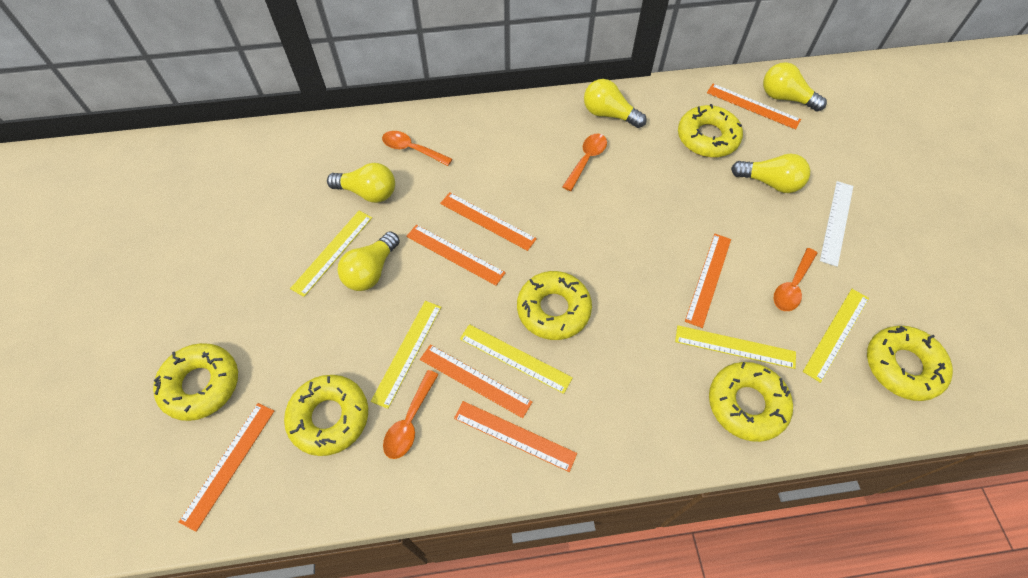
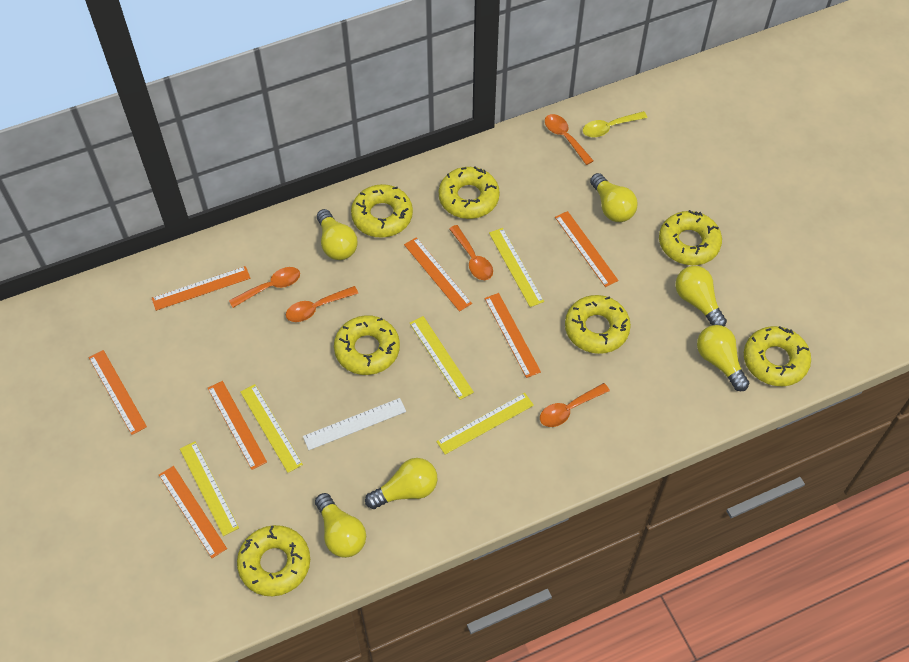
orange spoon: 4 -> 5
yellow donut: 6 -> 7
yellow light bulb: 5 -> 6
yellow spoon: 0 -> 1

